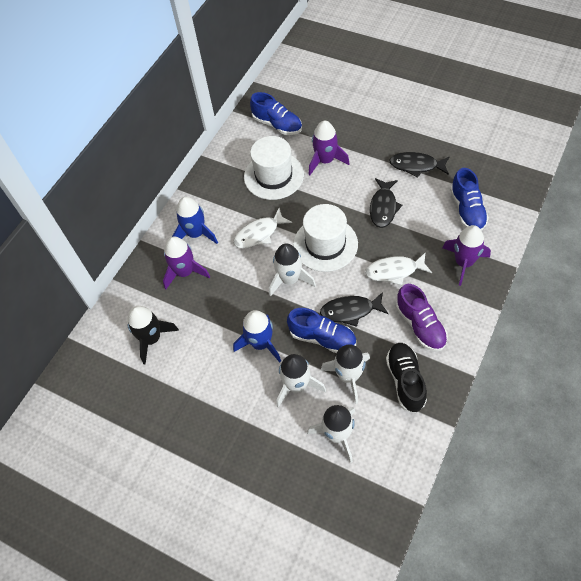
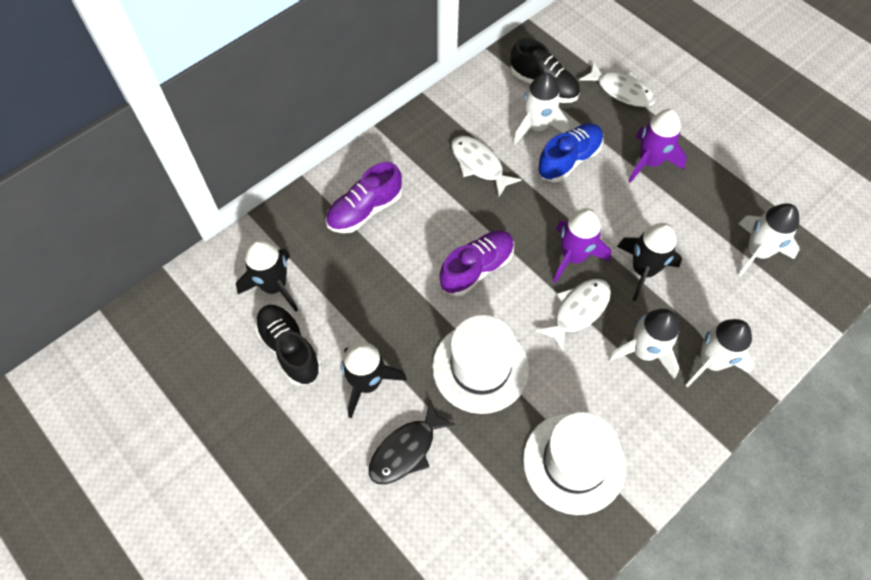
black fish: 3 -> 1
black rocket: 1 -> 3
black shoe: 1 -> 2
blue rocket: 2 -> 0
blue shoe: 3 -> 1
purple rocket: 3 -> 2
purple shoe: 1 -> 2
white fish: 2 -> 3

